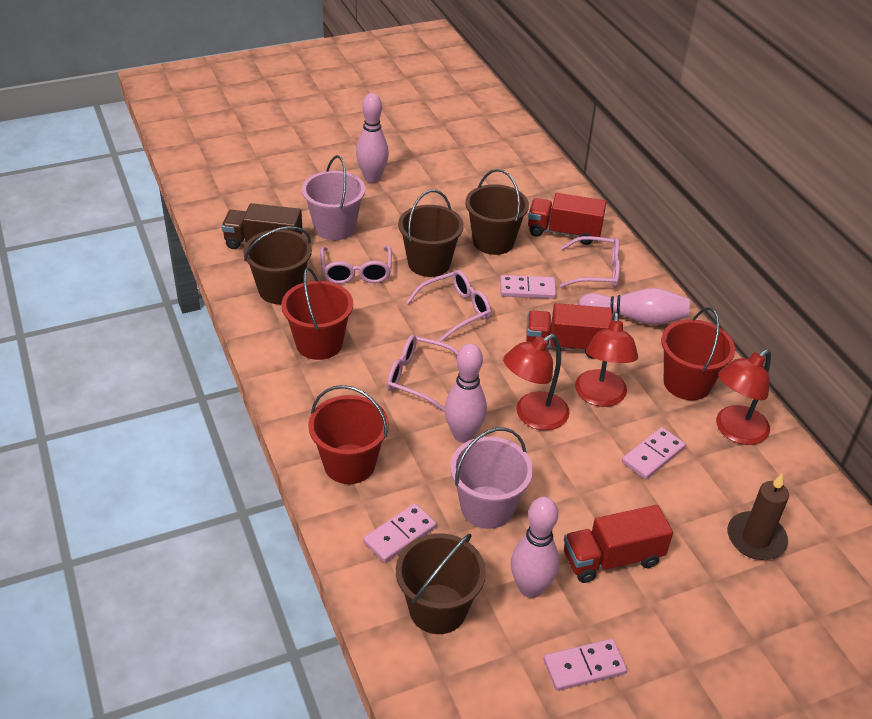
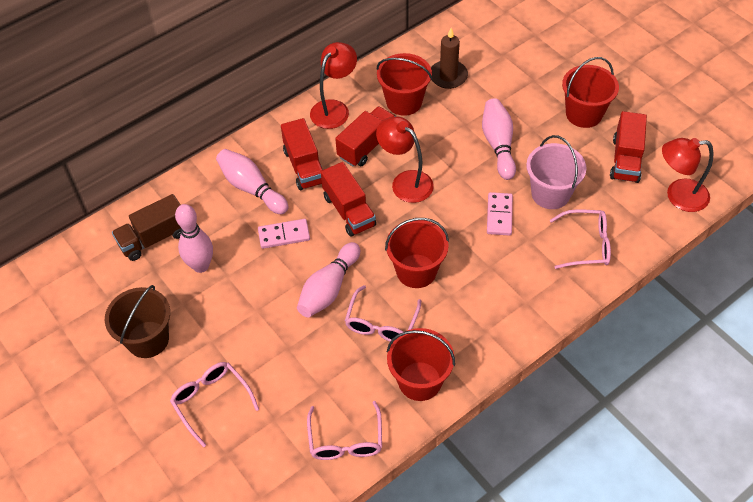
brown bucket: 4 -> 1
pink bucket: 2 -> 1
pink domino: 4 -> 2
red bucket: 3 -> 4
red truck: 3 -> 4

